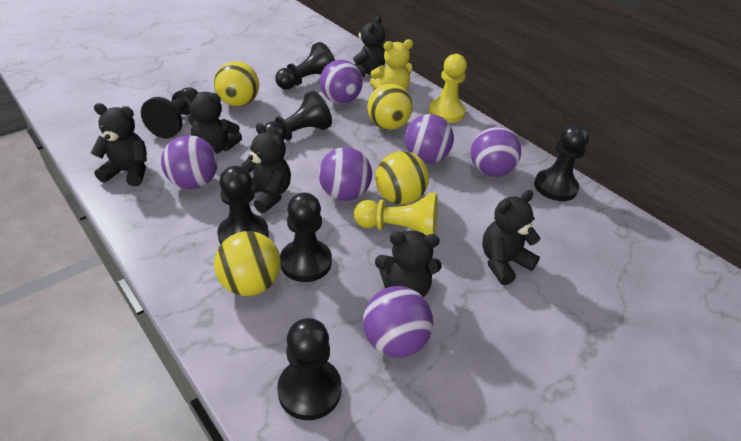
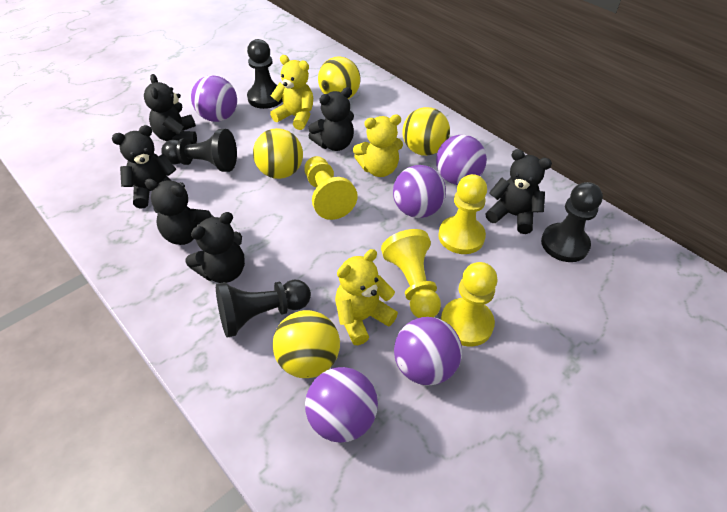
black pawn: 7 -> 4
purple ball: 6 -> 5
yellow pawn: 2 -> 4
yellow teddy bear: 1 -> 3

